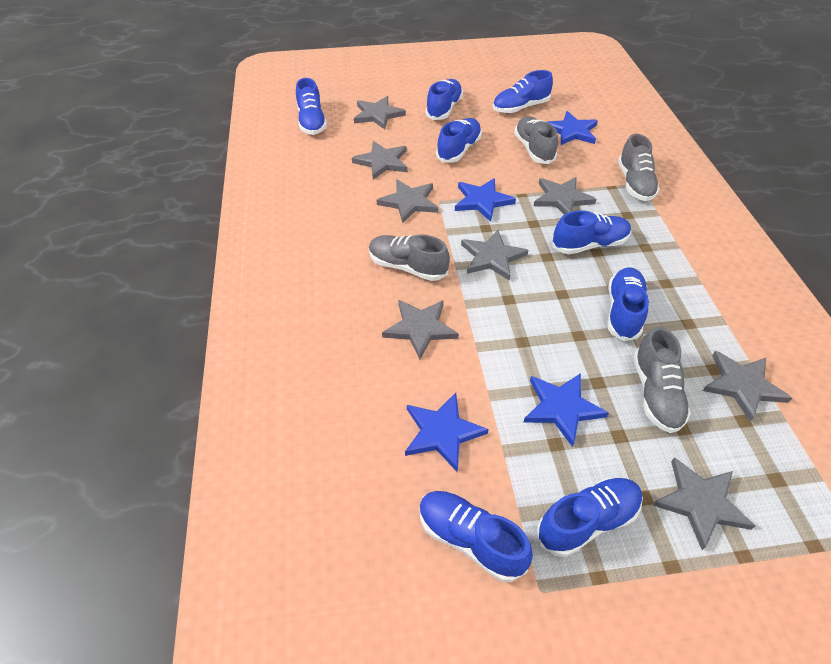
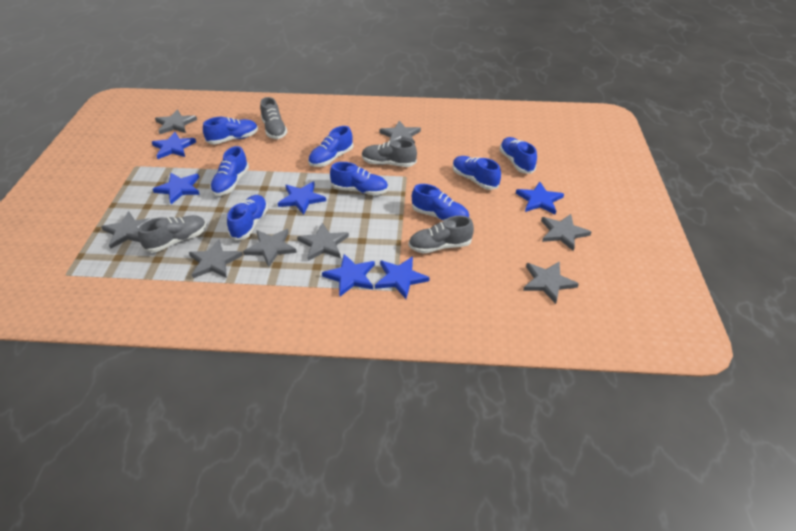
blue star: 4 -> 6

